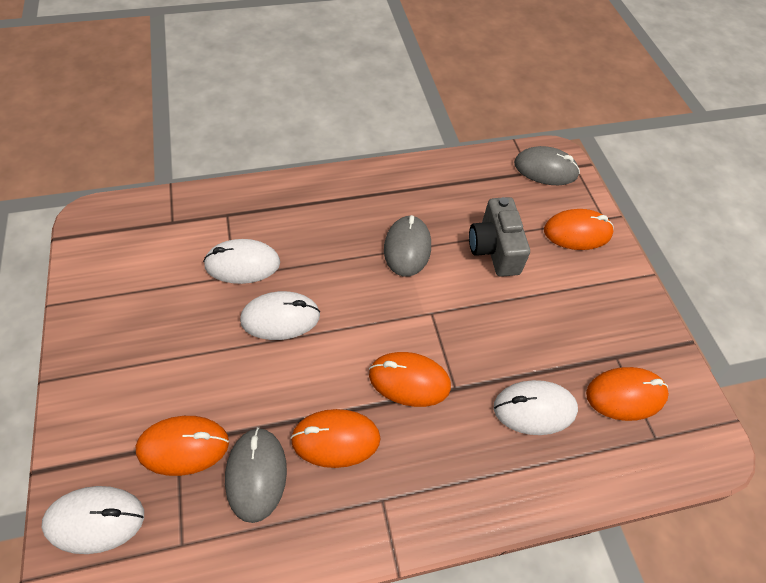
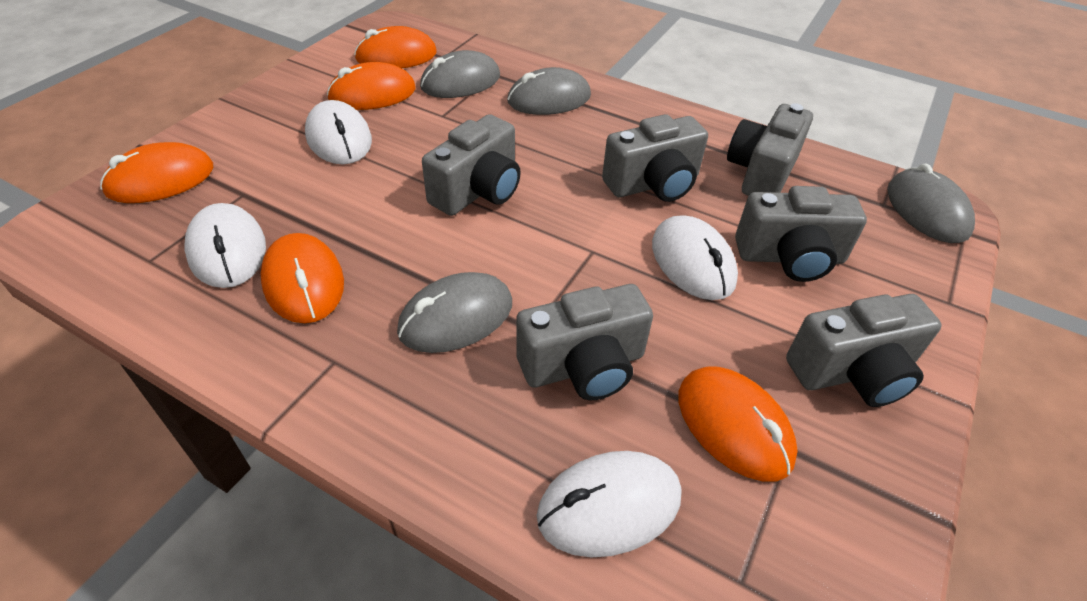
grey camera: 1 -> 6
grey mouse: 3 -> 4

